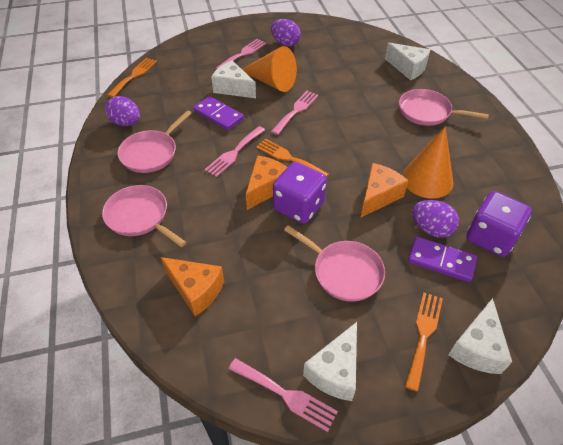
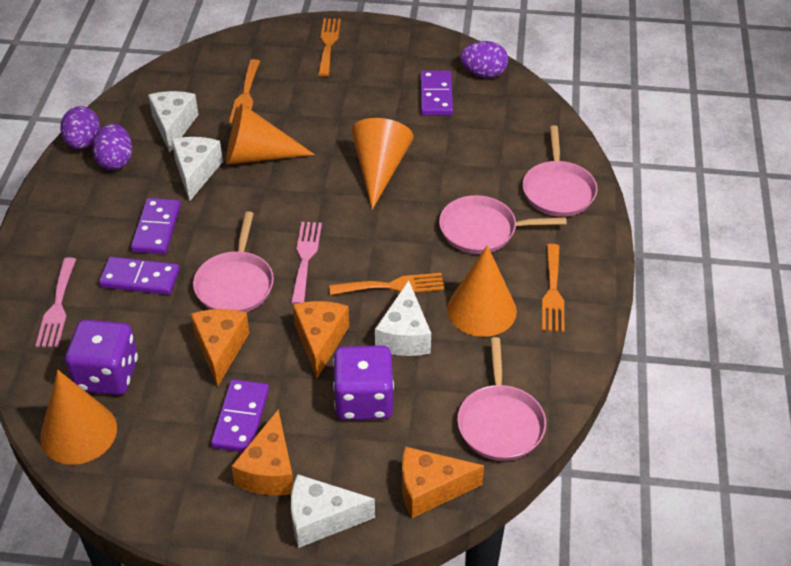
orange cheese: 3 -> 4
orange cone: 2 -> 4
orange fork: 3 -> 4
pink fork: 4 -> 2
purple domino: 2 -> 4

